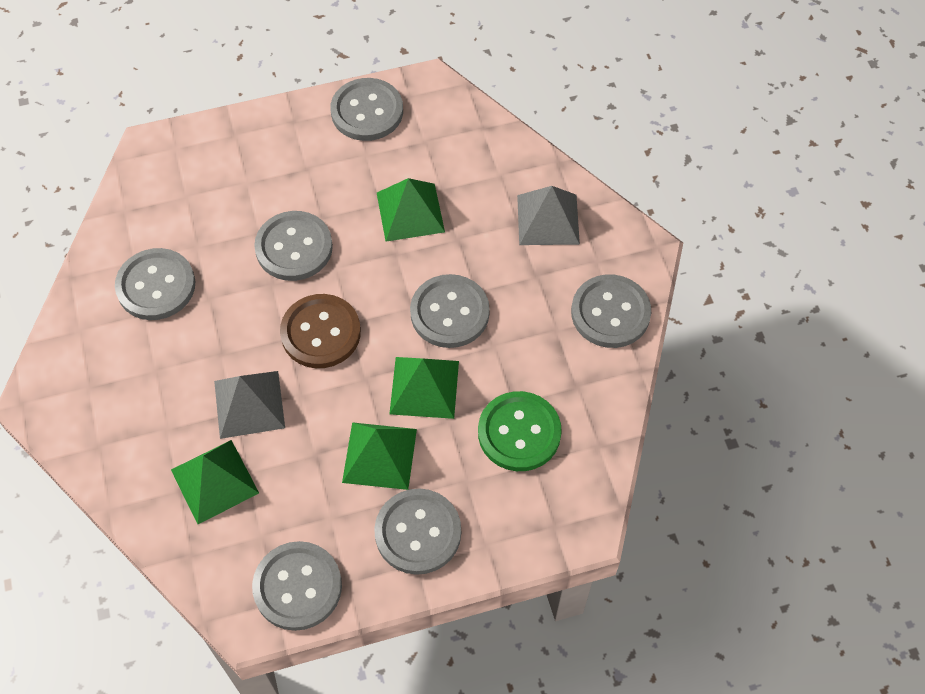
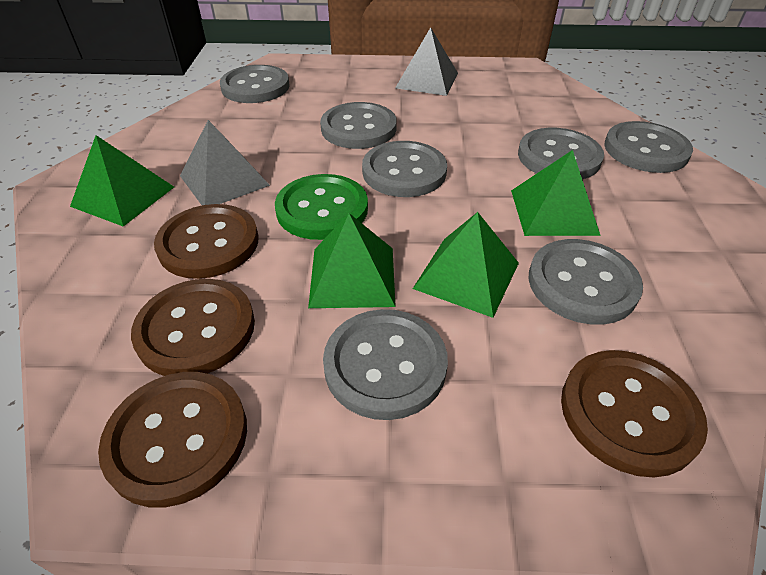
brown button: 1 -> 4

